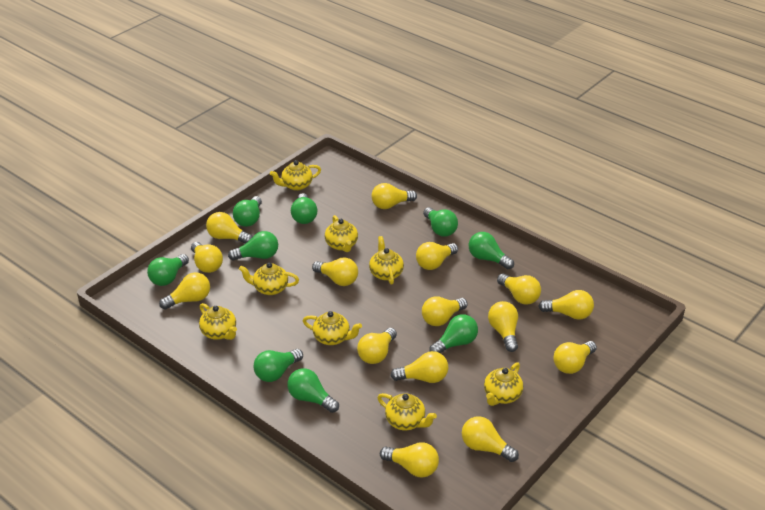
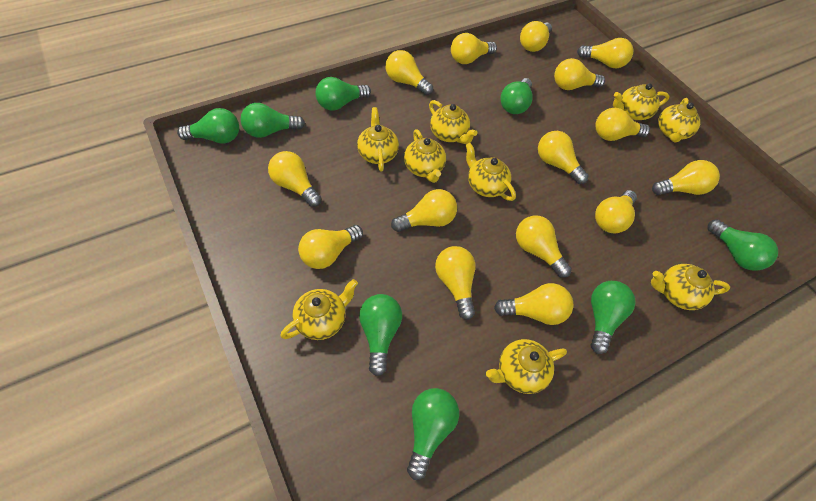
green light bulb: 9 -> 8
yellow teapot: 8 -> 9

